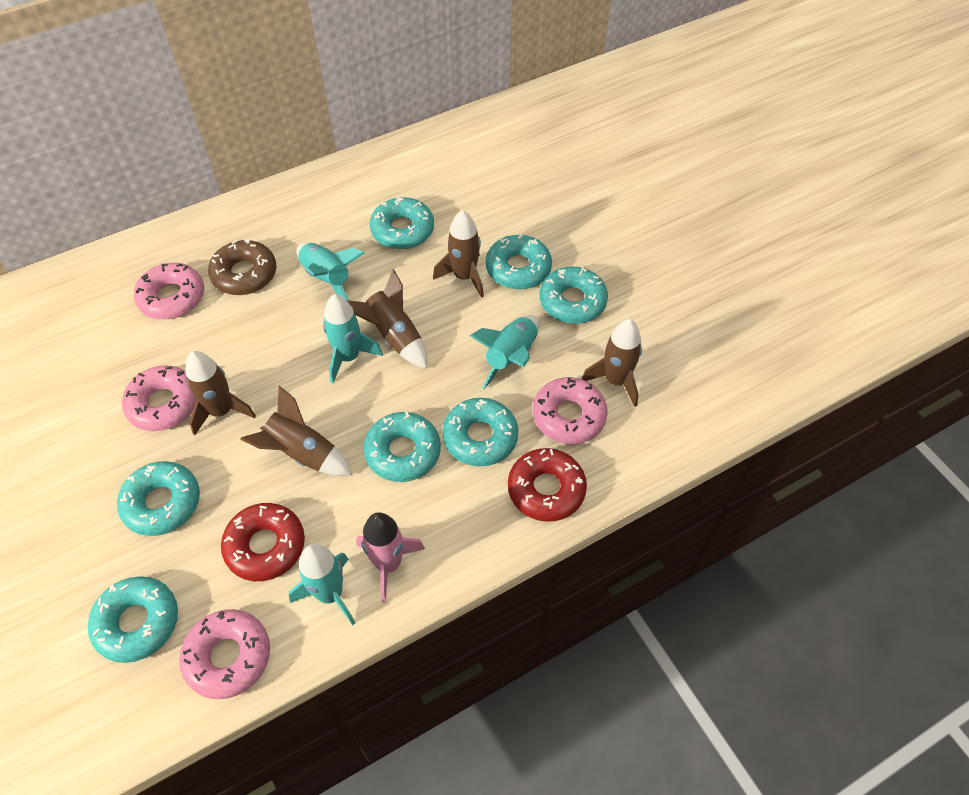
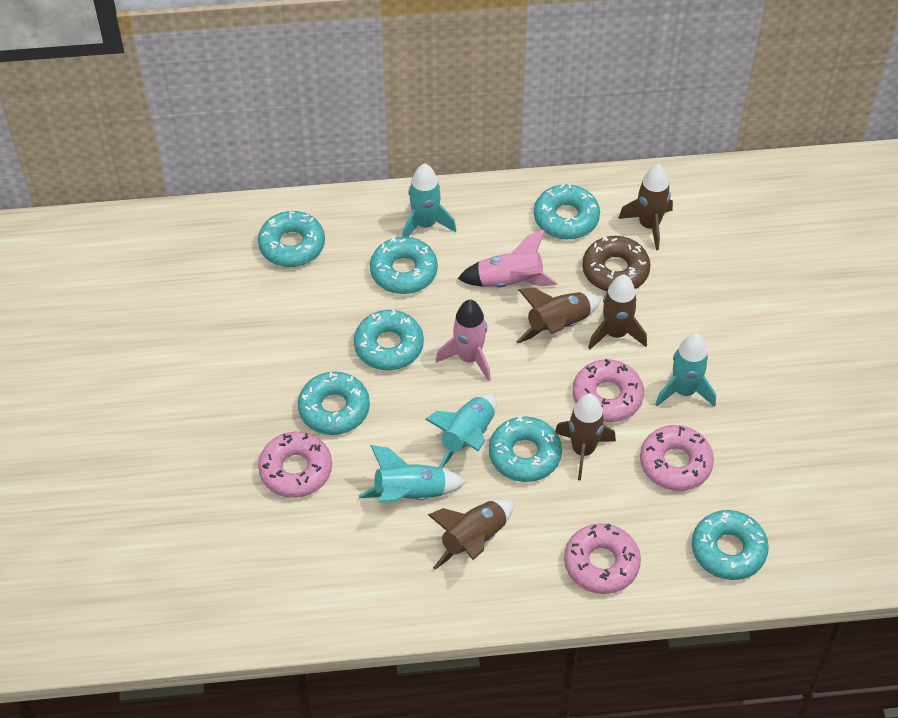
pink rocket: 1 -> 2
red donut: 2 -> 0

